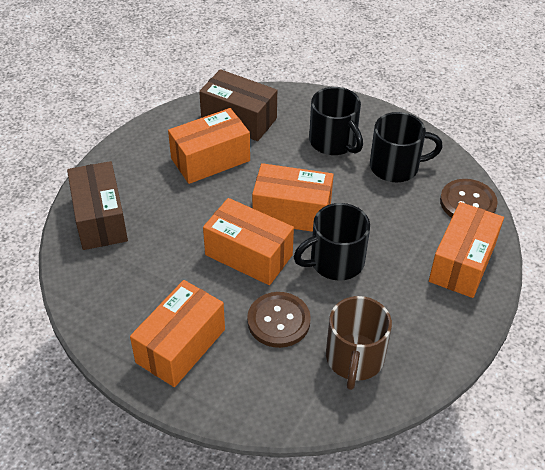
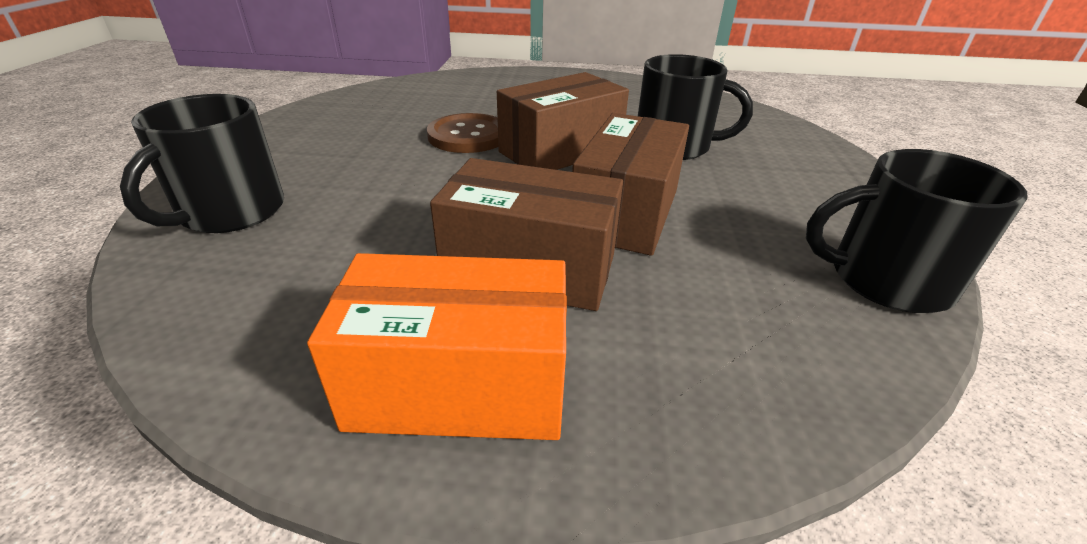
brown box: 2 -> 3
brown button: 2 -> 1
brown mug: 1 -> 0
orange box: 5 -> 1

